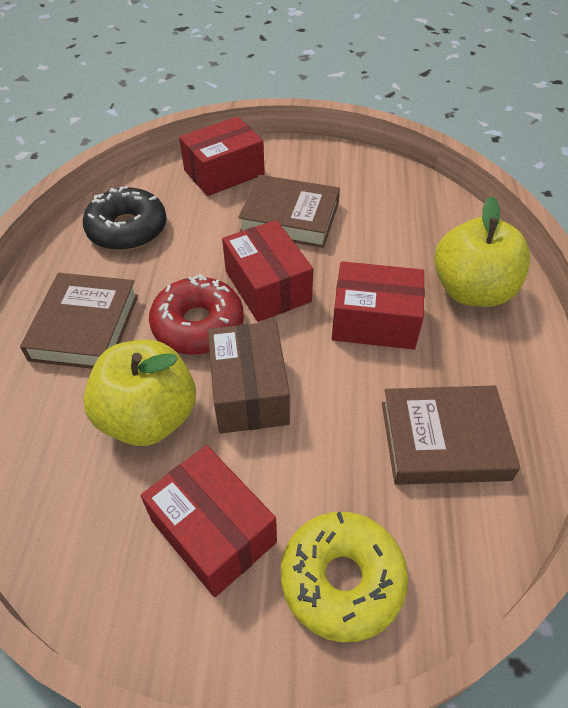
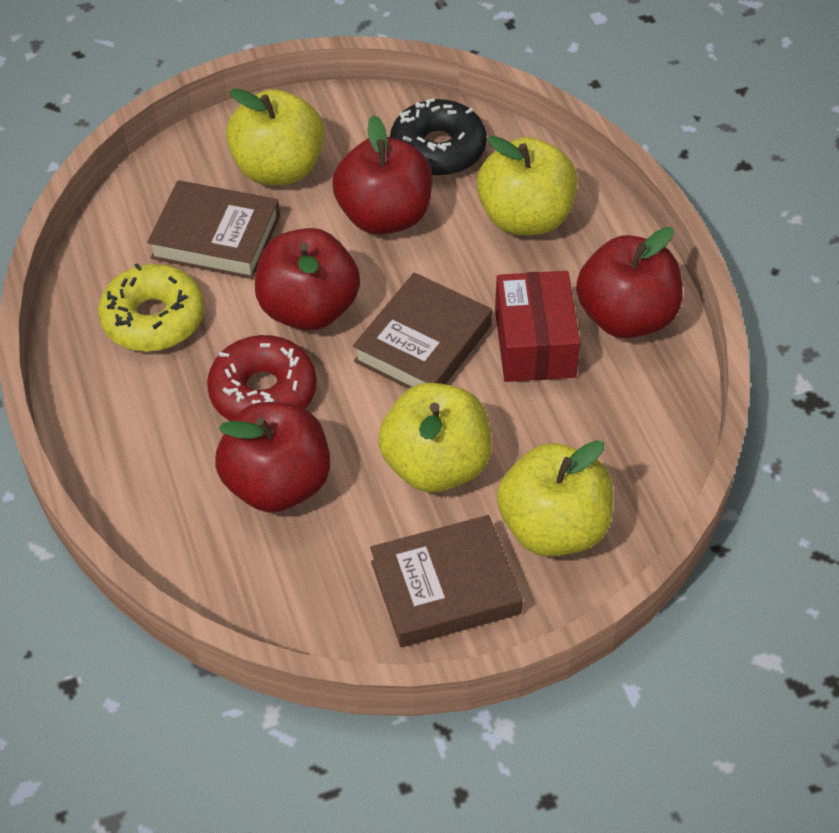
brown box: 1 -> 0
red apple: 0 -> 4
red box: 4 -> 1
yellow apple: 2 -> 4

